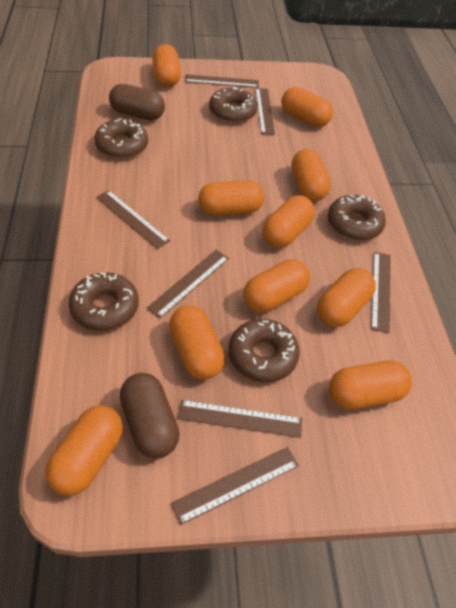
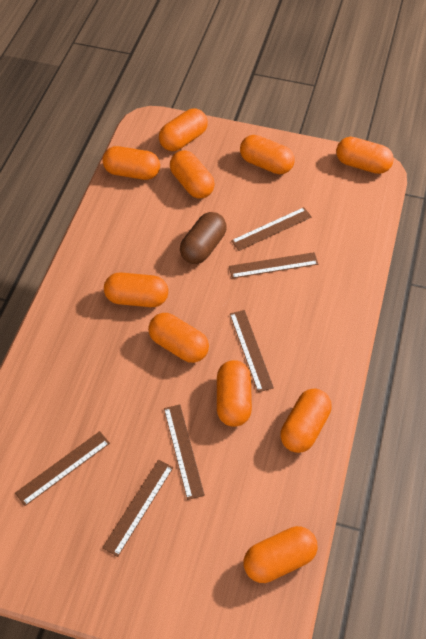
brown capsule: 2 -> 1
brown donut: 5 -> 0
brown ruler: 7 -> 6

